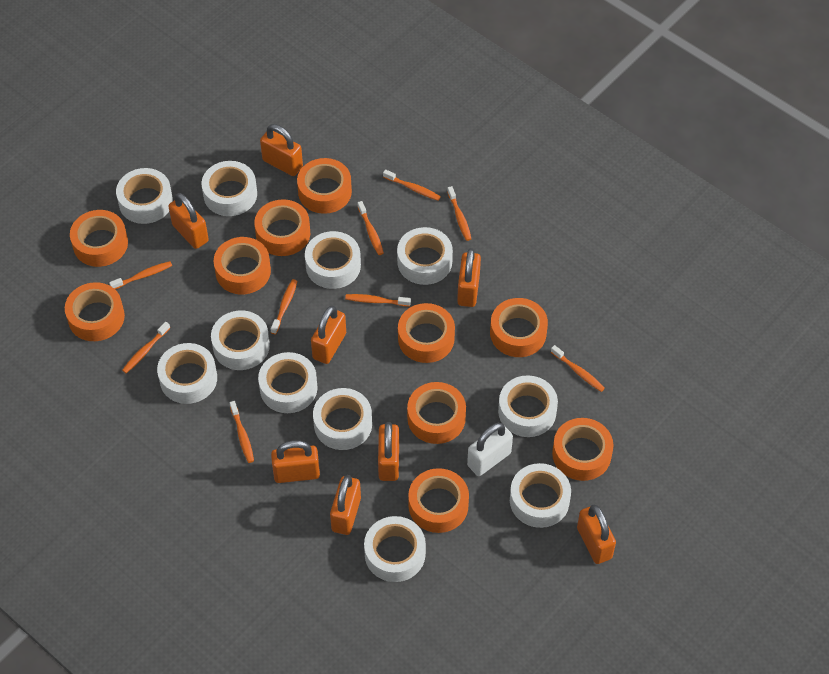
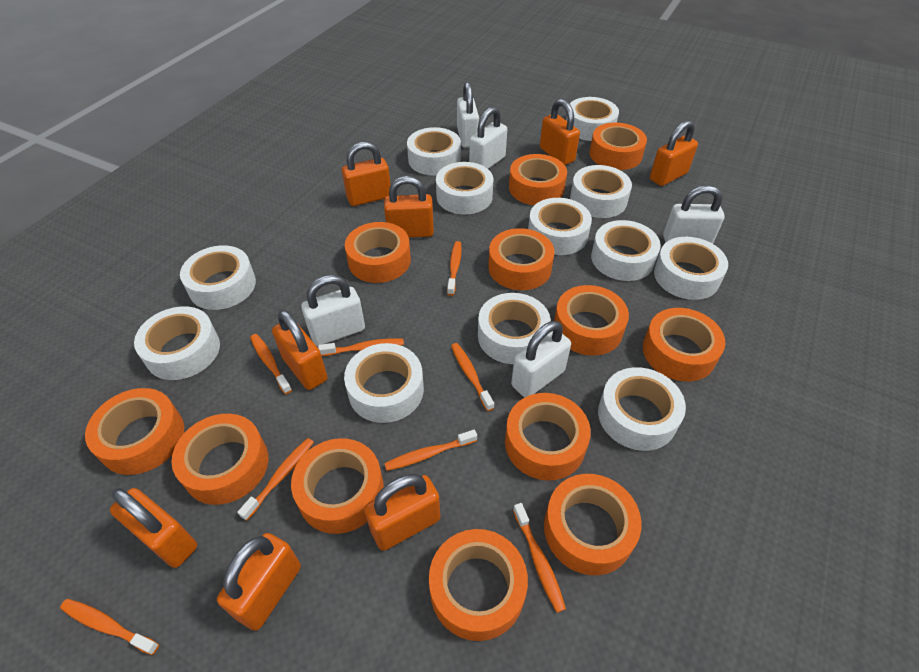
orange tape: 10 -> 12
orange toothbrush: 9 -> 8
white padlock: 1 -> 5
white tape: 11 -> 12

